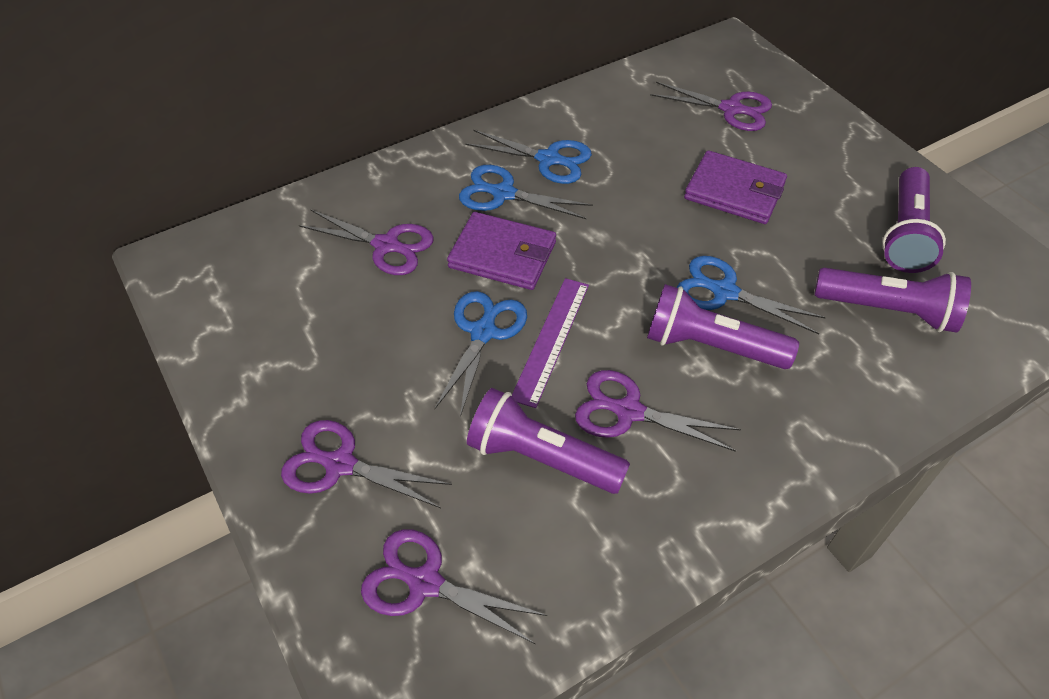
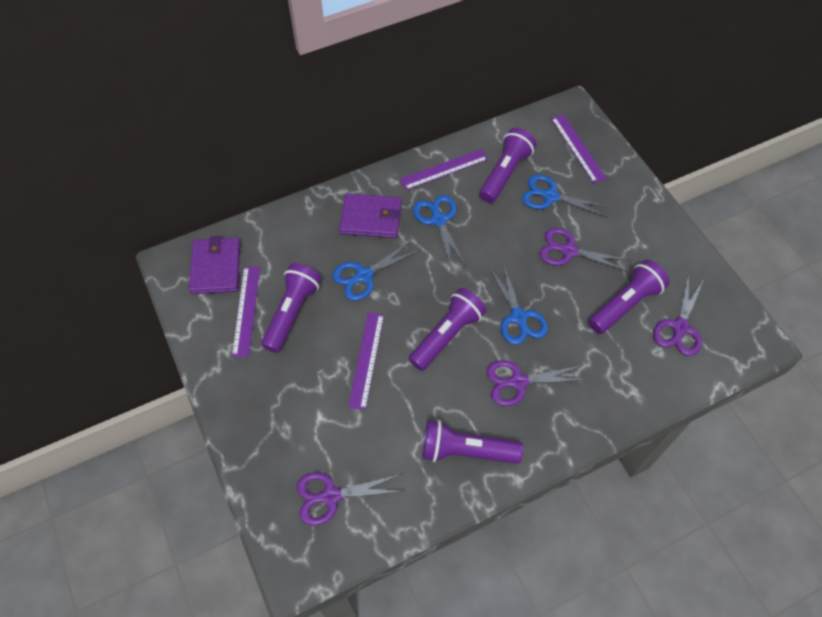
purple flashlight: 4 -> 5
purple ruler: 1 -> 4
purple scissors: 5 -> 4

